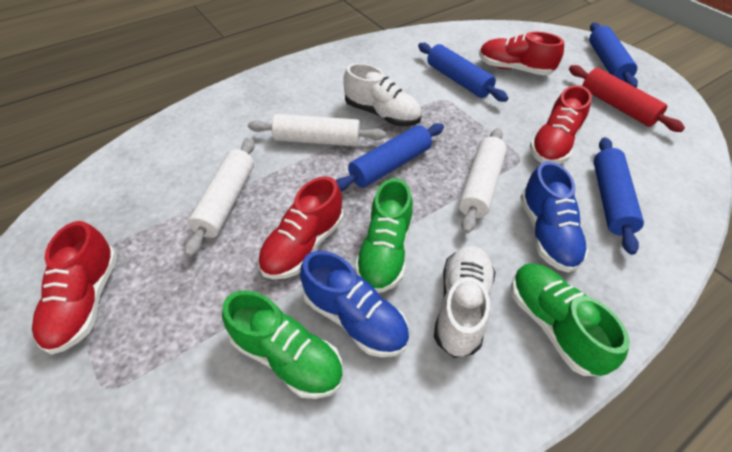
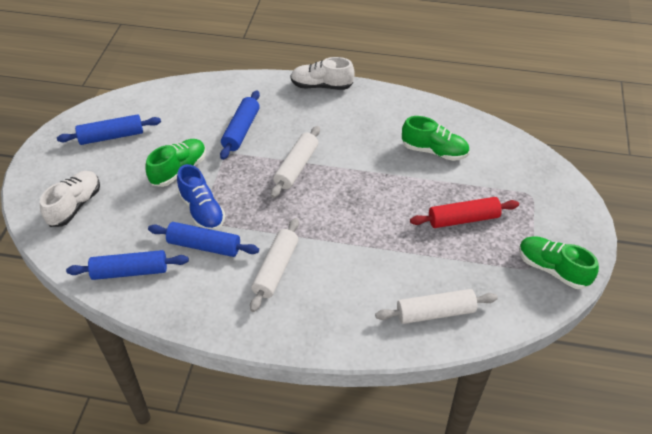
blue shoe: 2 -> 1
red shoe: 4 -> 0

